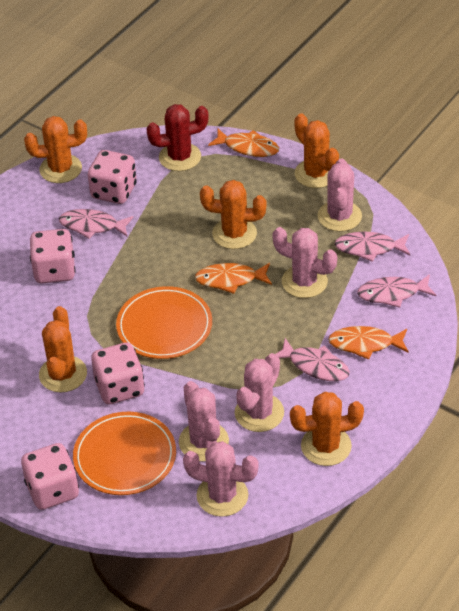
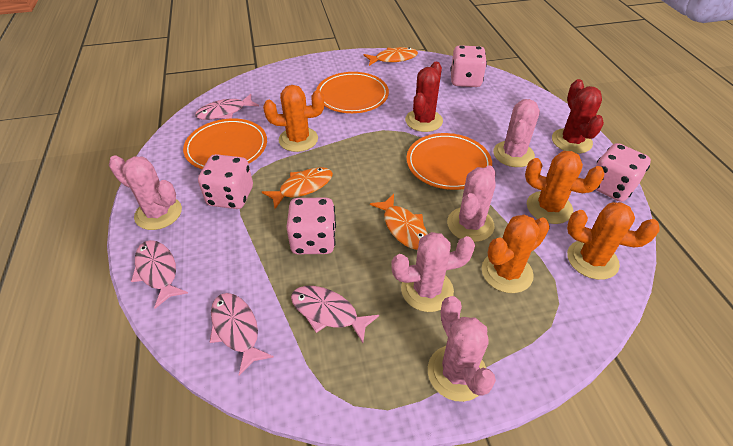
orange cactus: 5 -> 4
orange plate: 2 -> 3
red cactus: 1 -> 2

